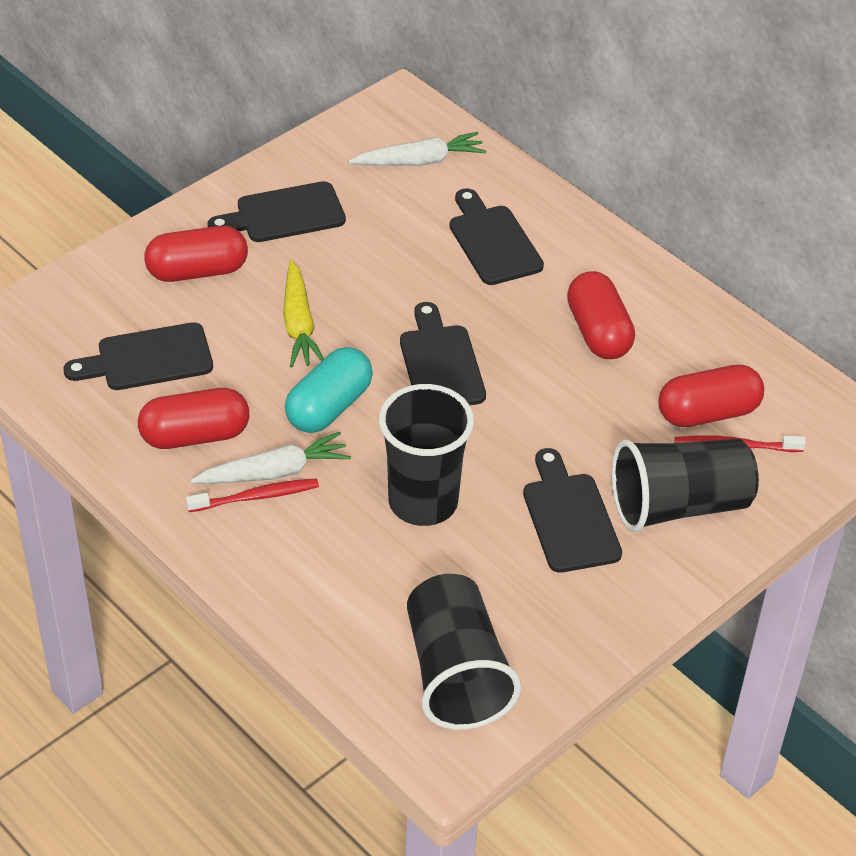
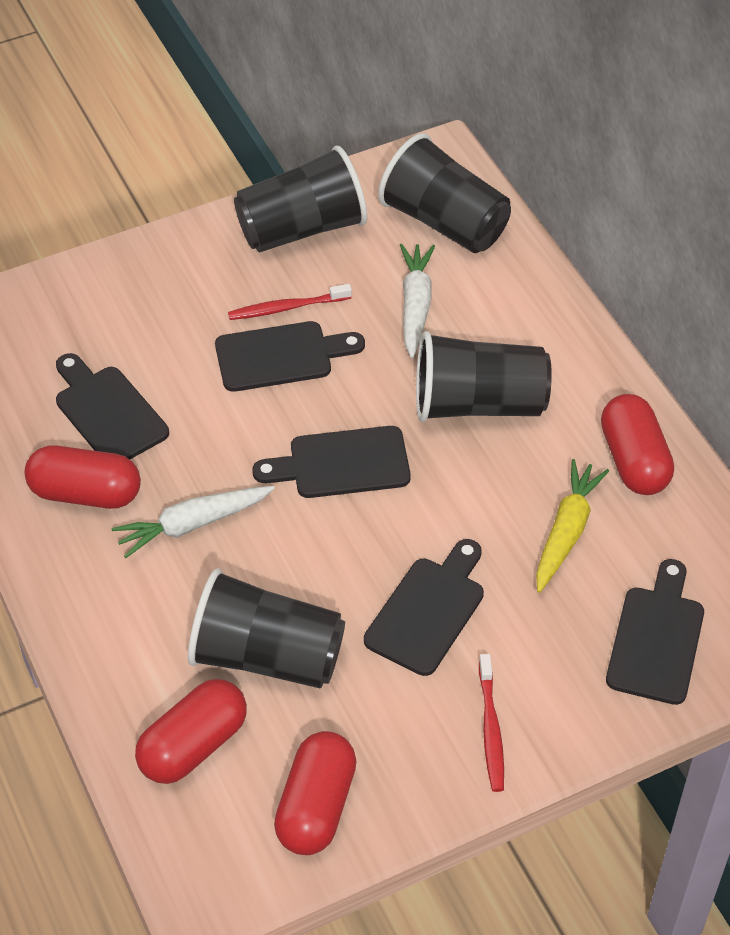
black cup: 3 -> 4
turquoise capsule: 1 -> 0

